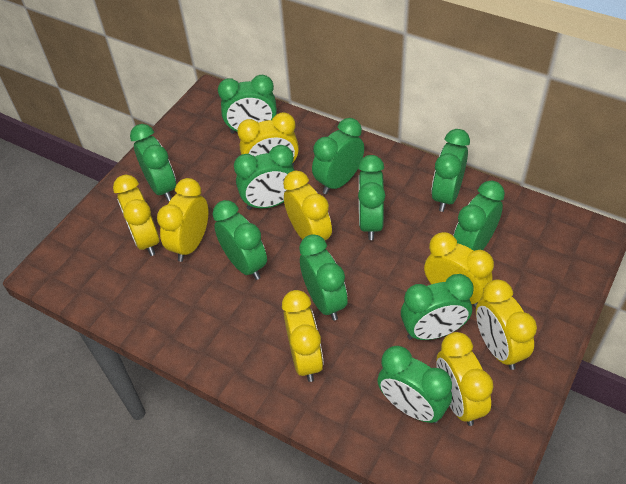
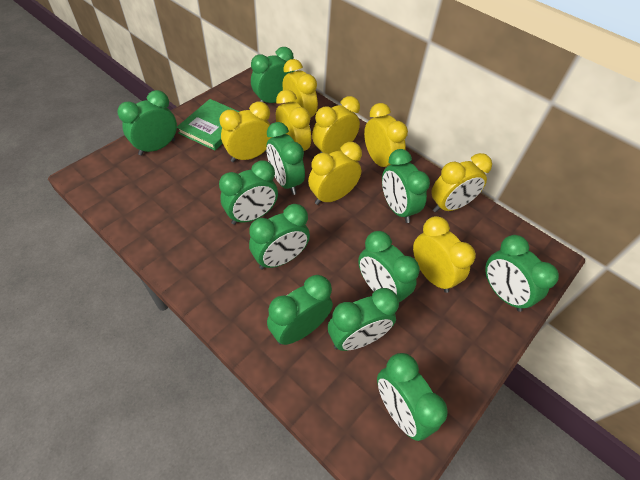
green book: 0 -> 1

